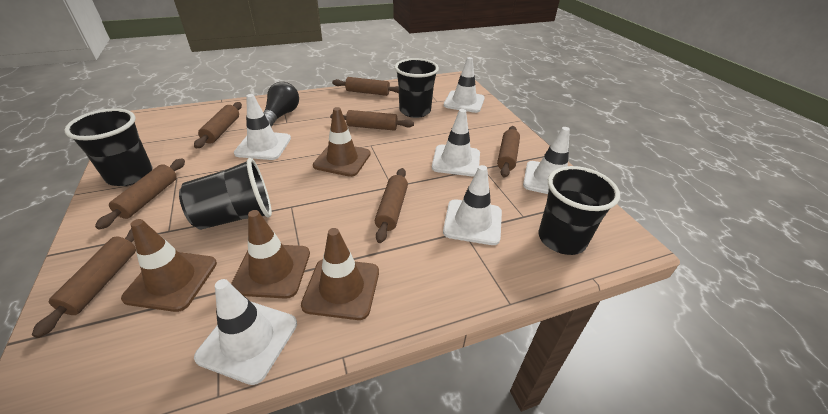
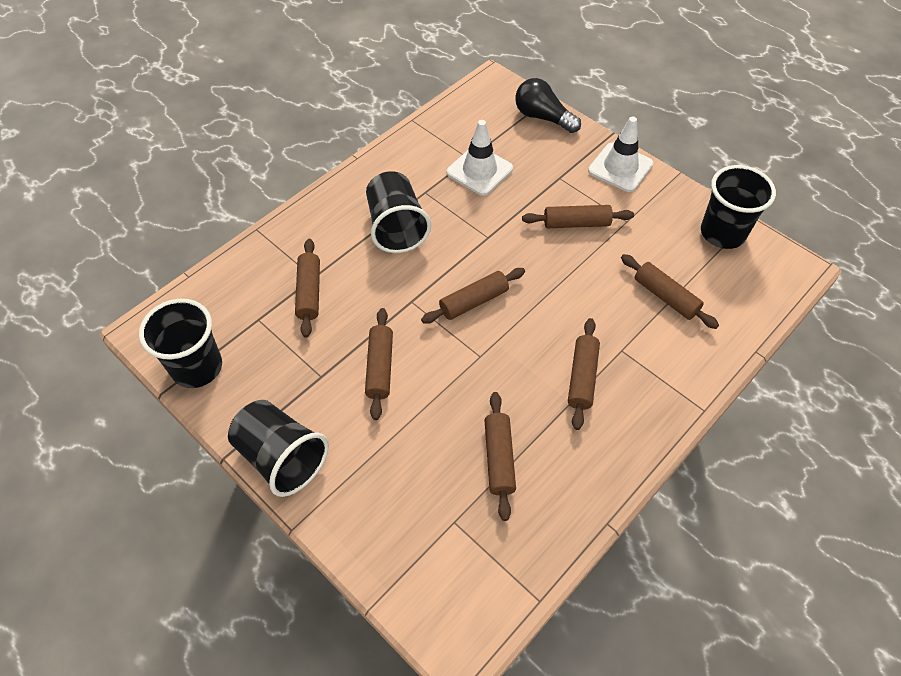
brown traffic cone: 4 -> 0
white traffic cone: 6 -> 2

